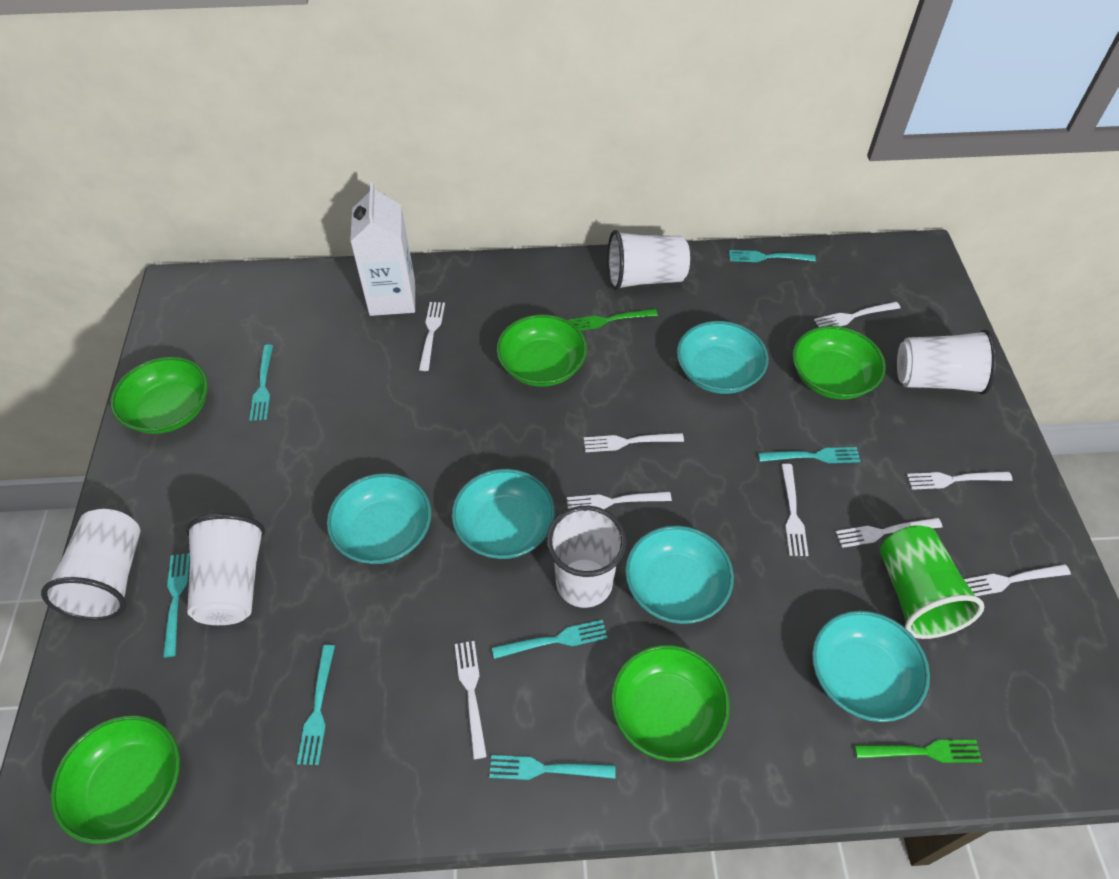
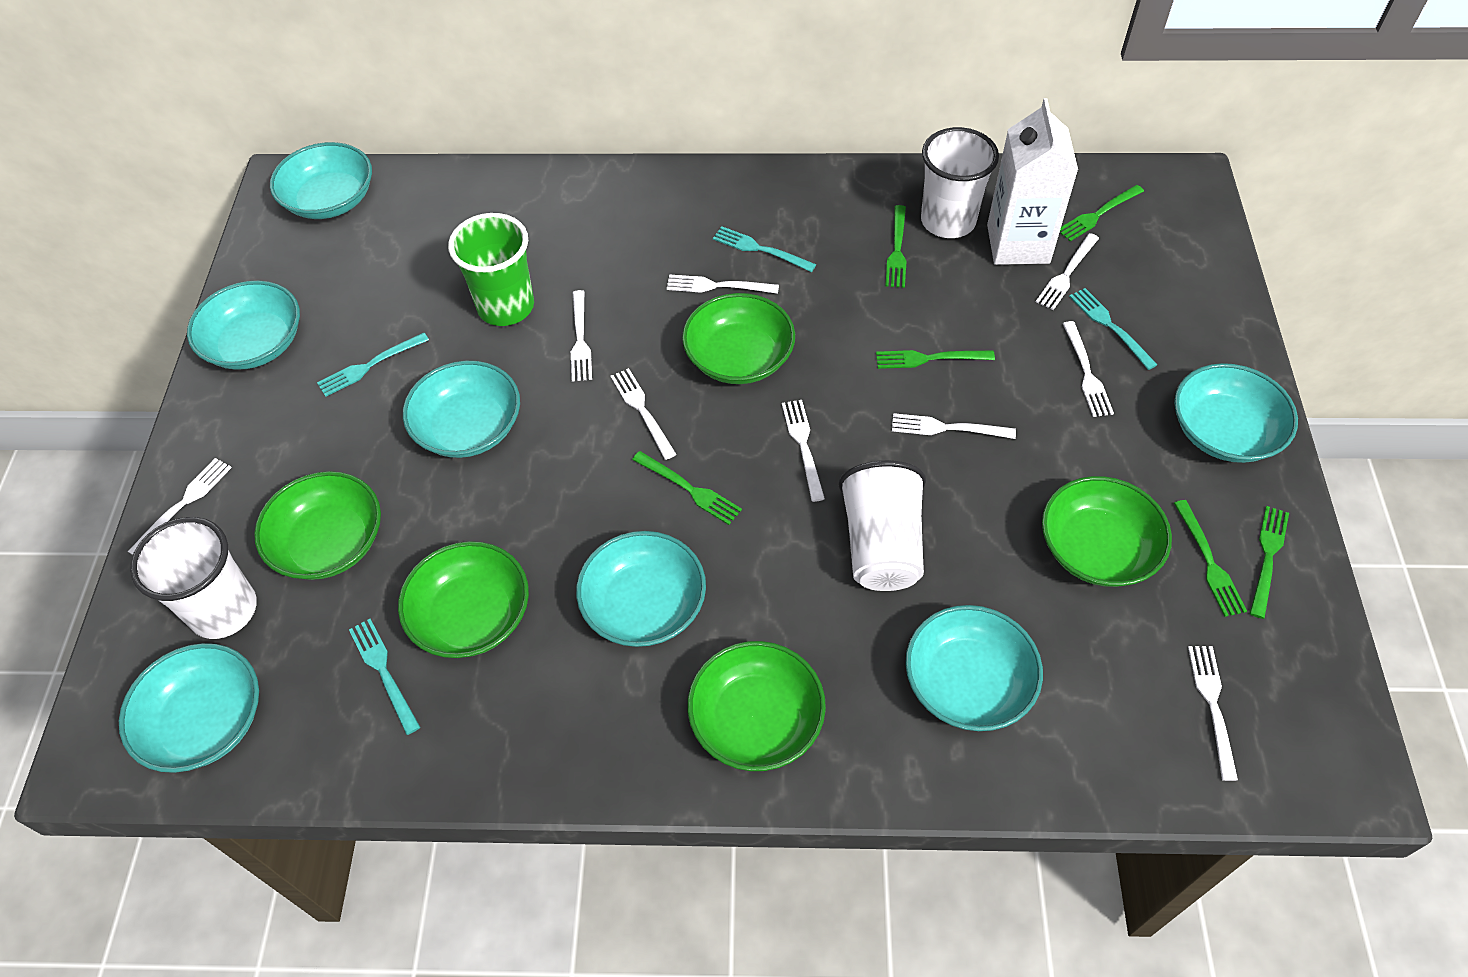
green fork: 2 -> 6
turquoise bowl: 5 -> 7
turquoise fork: 7 -> 4
white cup: 5 -> 3

